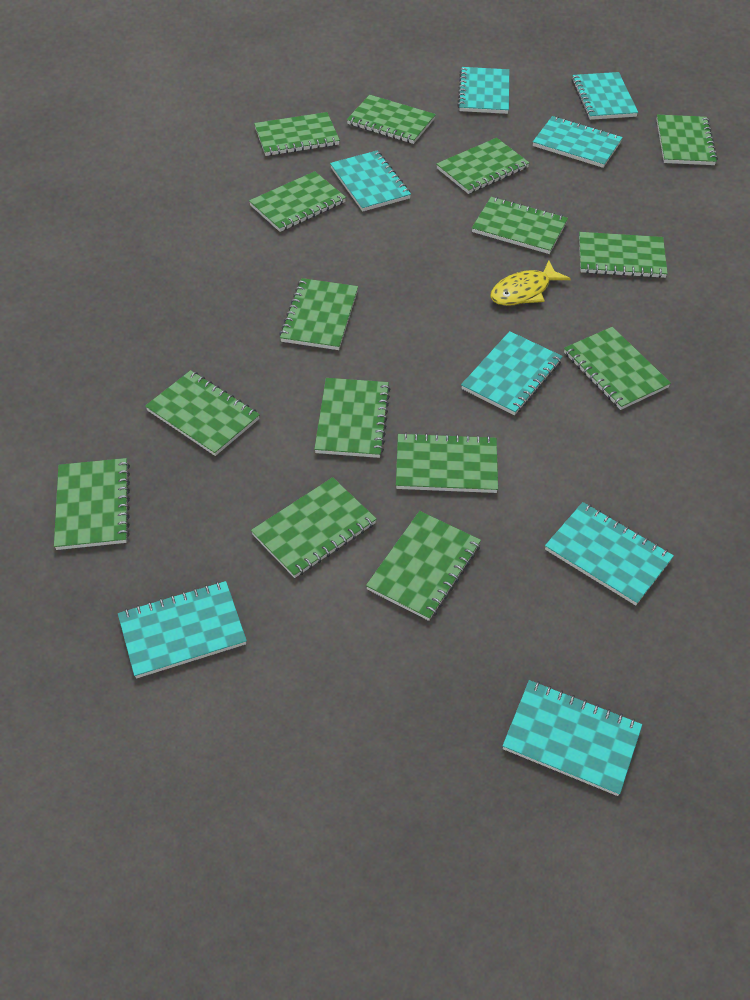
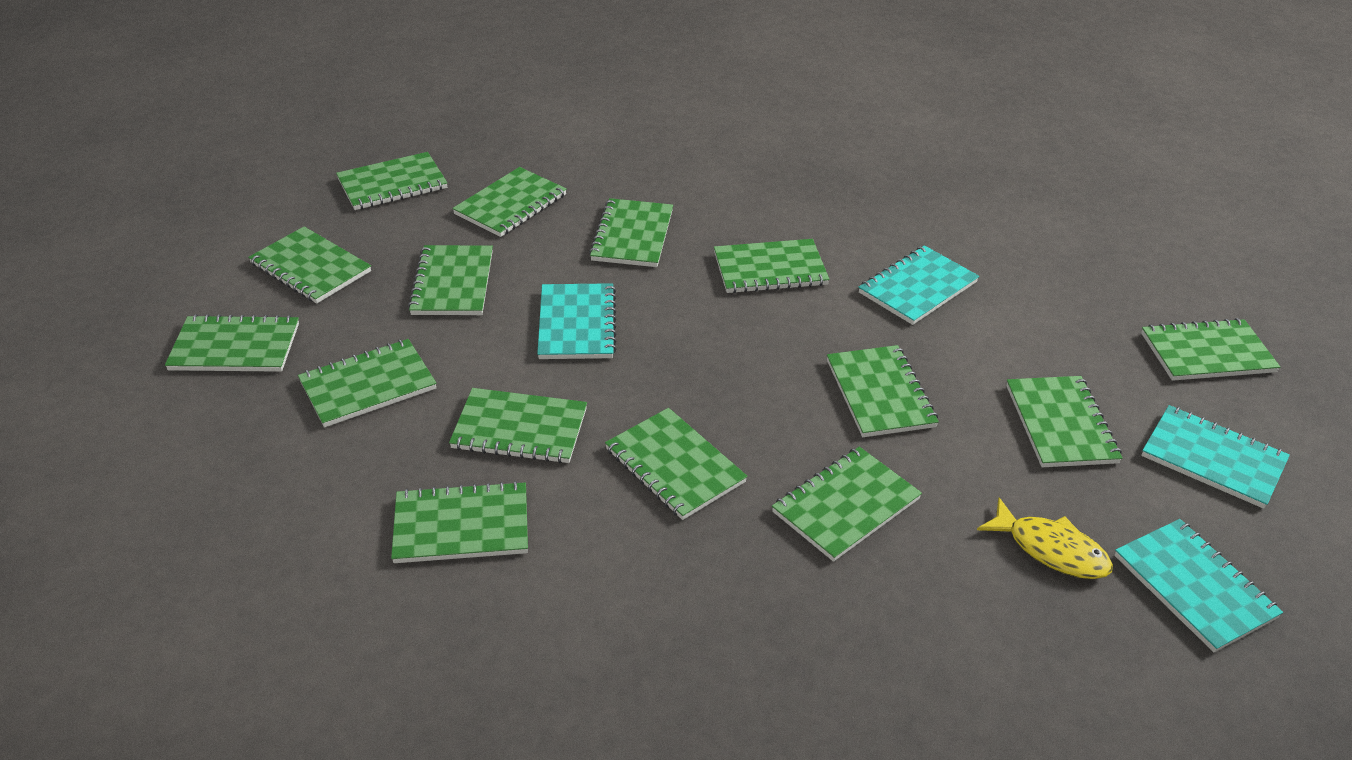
turquoise notebook: 8 -> 4

